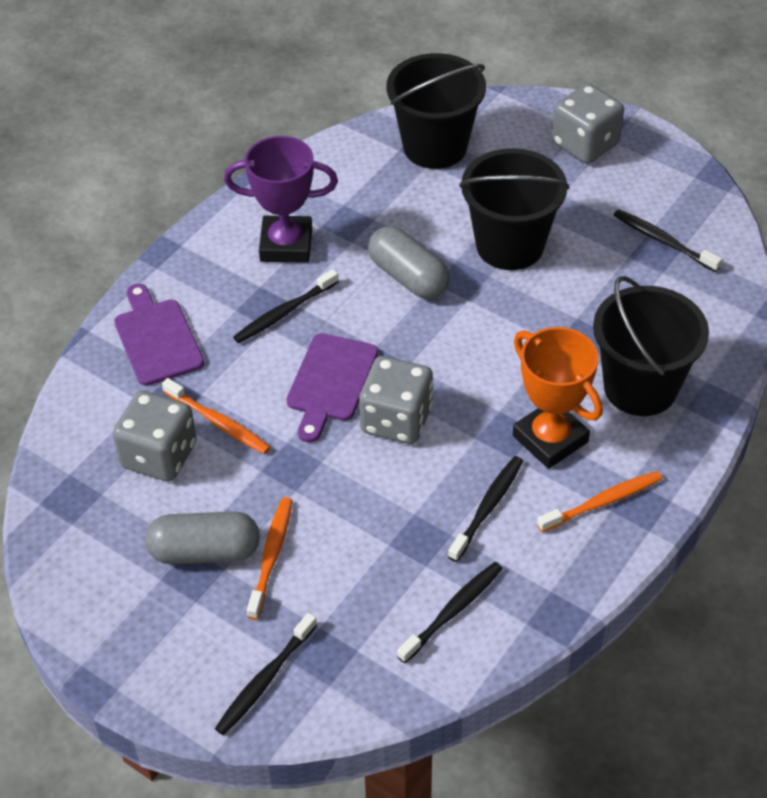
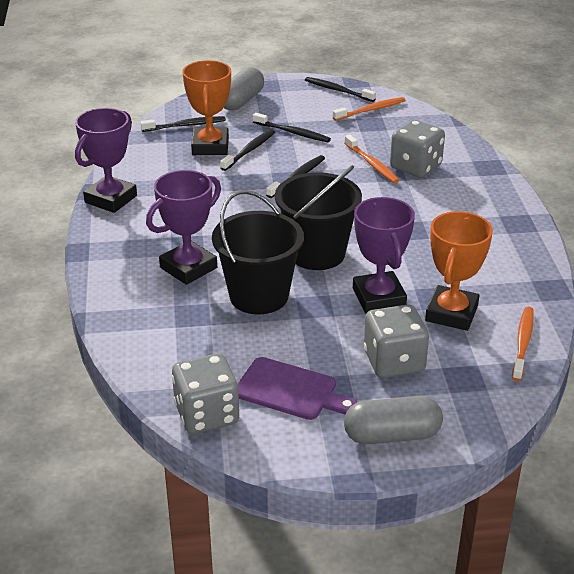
black bucket: 3 -> 2
orange trophy: 1 -> 2
purple cutting board: 2 -> 1
purple trophy: 1 -> 3

